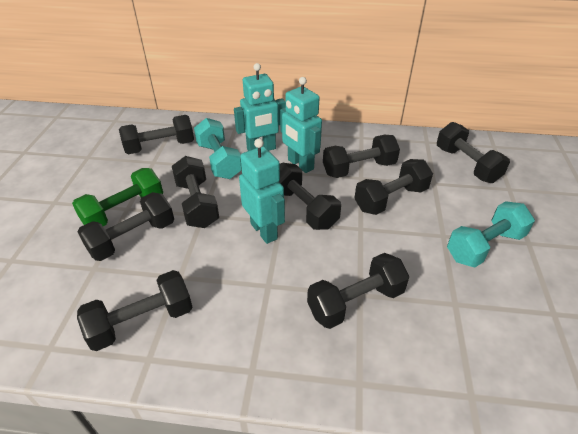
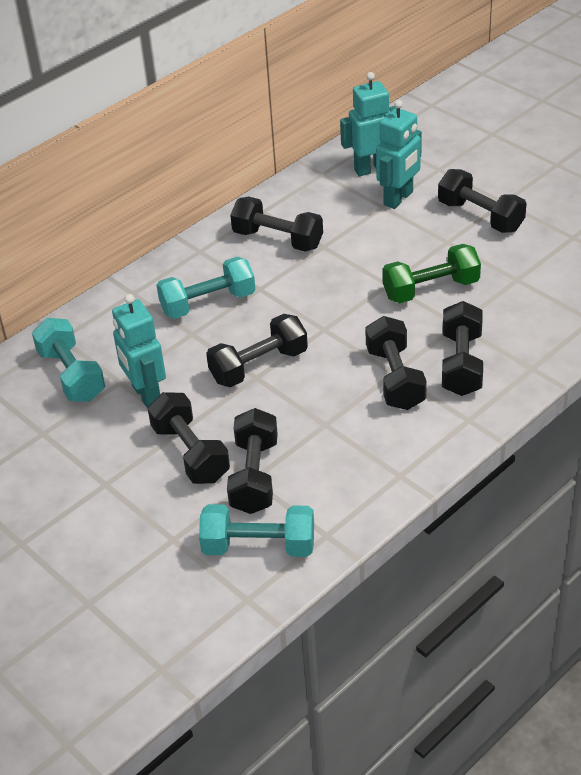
black dumbbell: 9 -> 7
turquoise dumbbell: 2 -> 3

